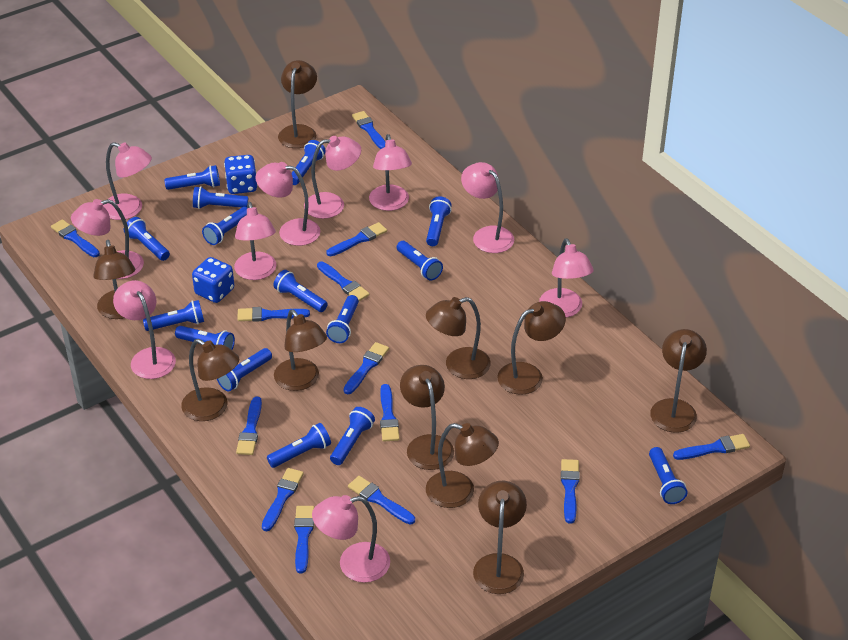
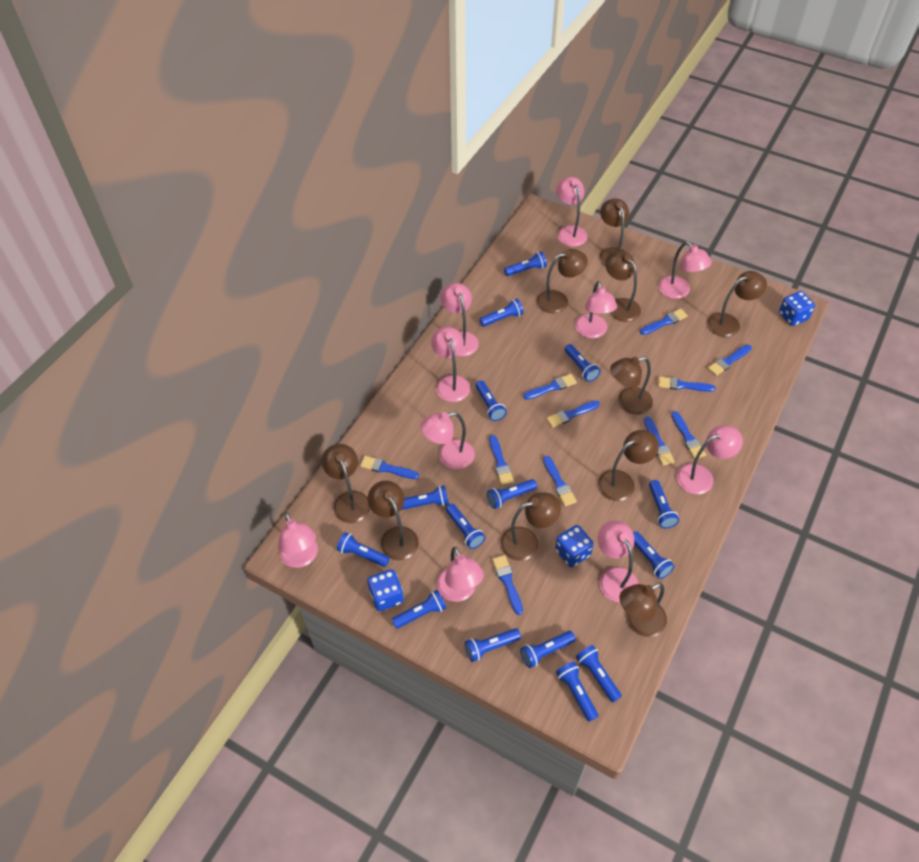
blue brush: 13 -> 11
blue dice: 2 -> 3

